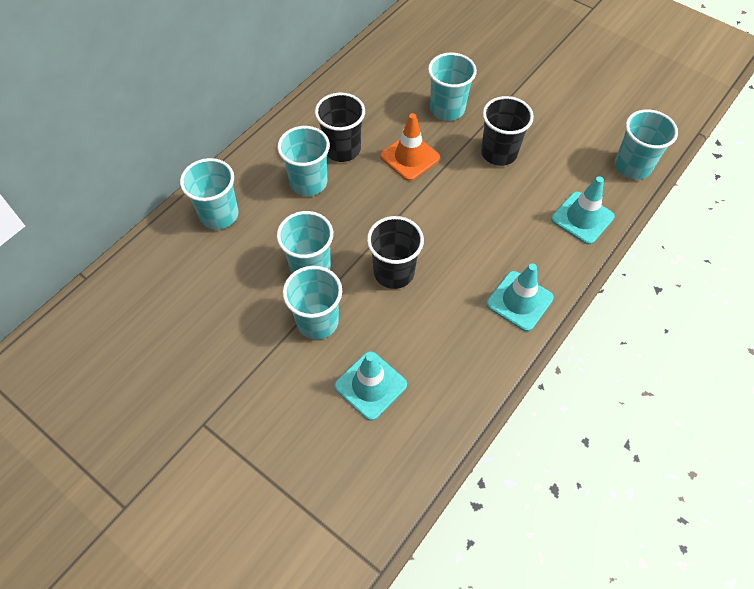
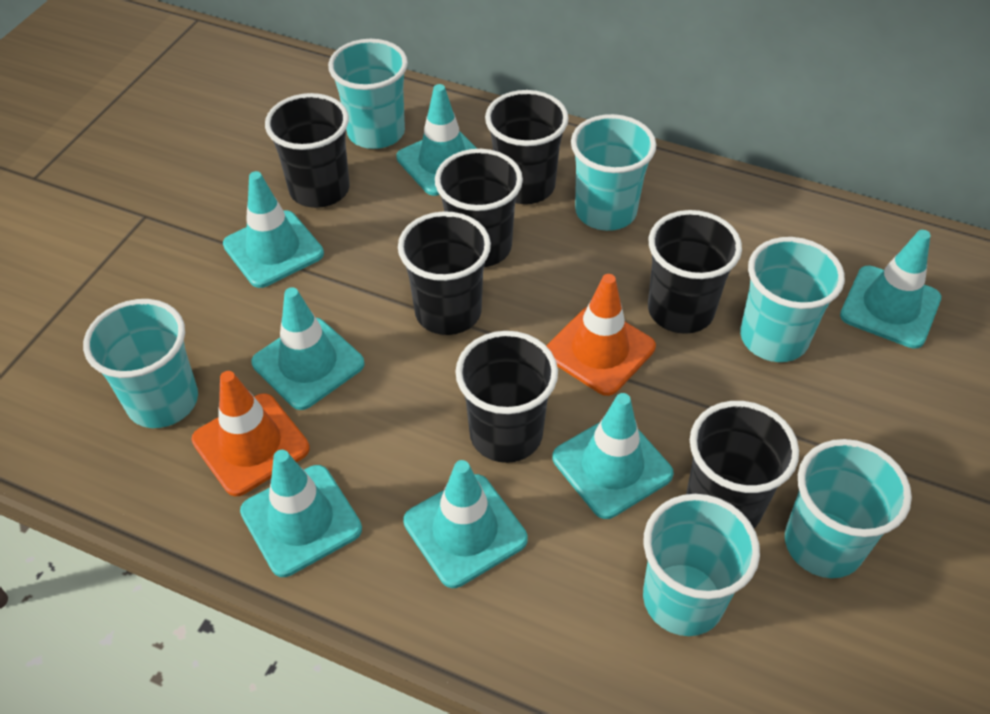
black cup: 3 -> 7
orange traffic cone: 1 -> 2
turquoise traffic cone: 3 -> 7

